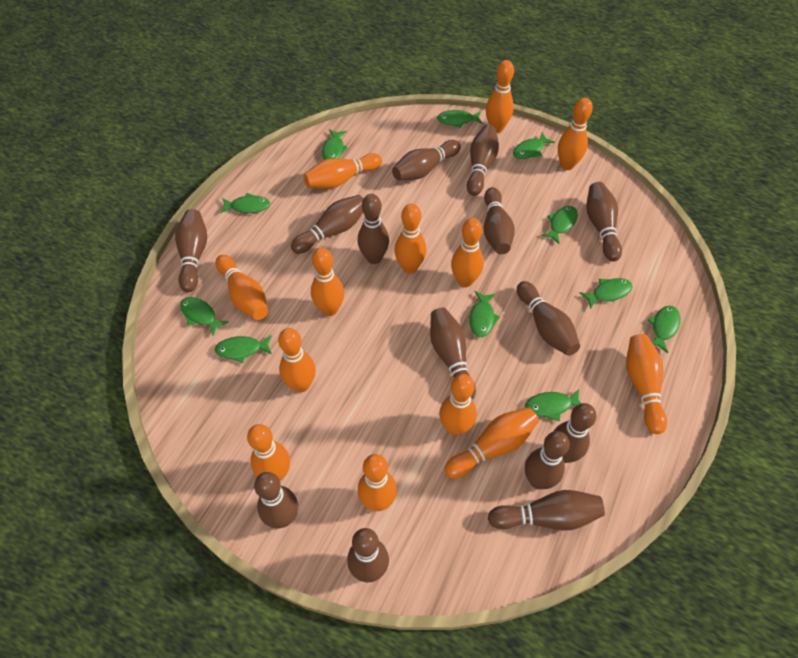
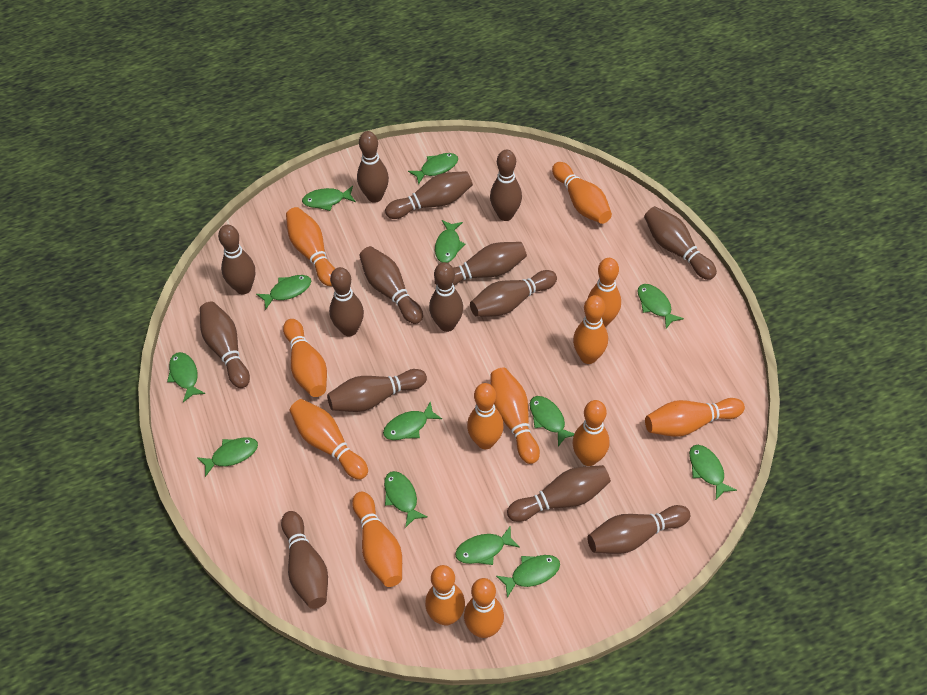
brown bowling pin: 14 -> 15
green fish: 11 -> 13

